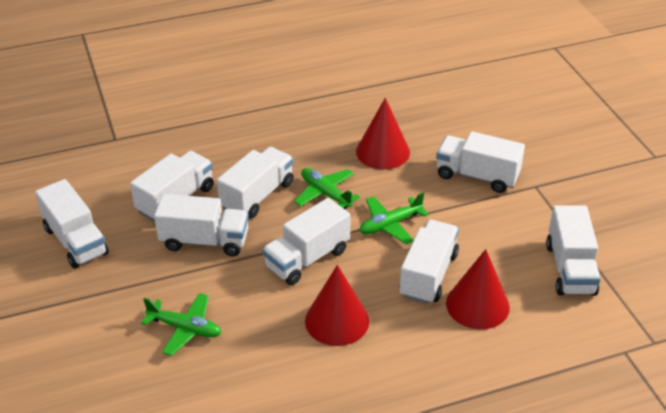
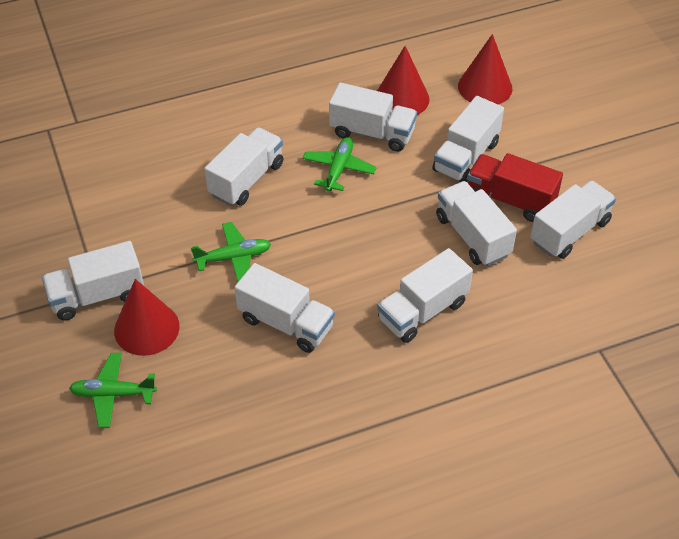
red truck: 0 -> 1

